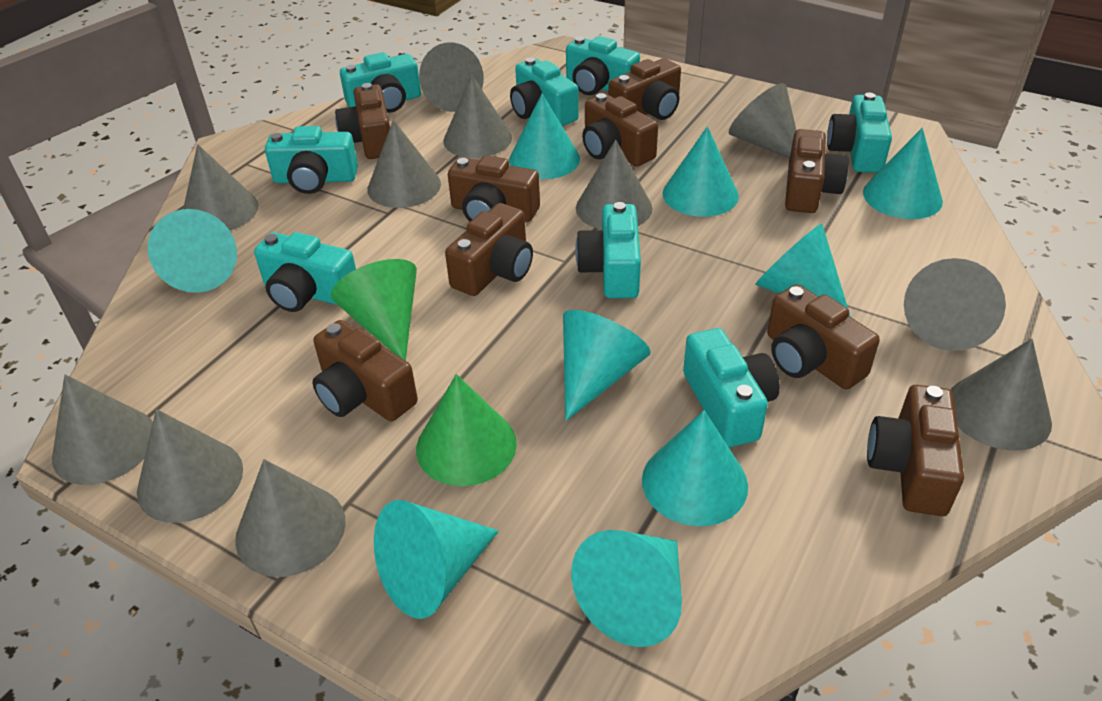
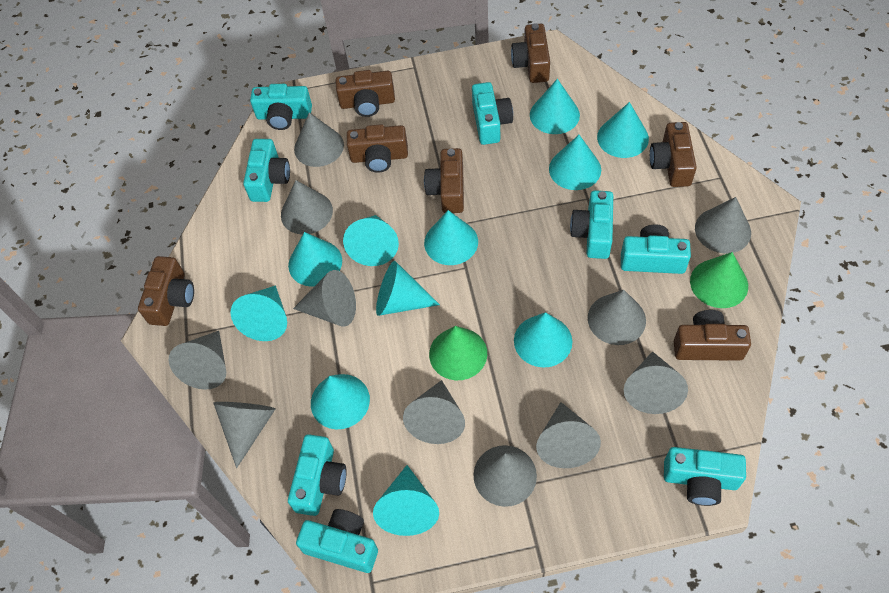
brown camera: 9 -> 7
turquoise cone: 9 -> 11

